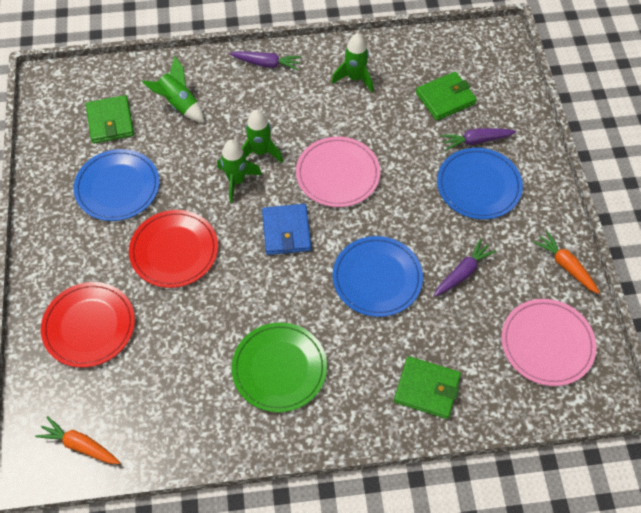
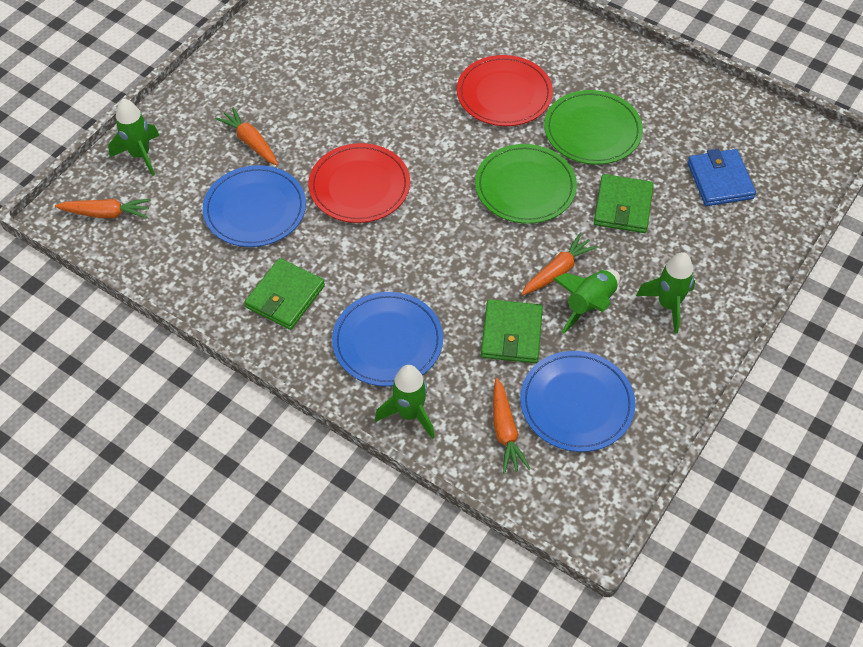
green plate: 1 -> 2
orange carrot: 2 -> 4
pink plate: 2 -> 0
purple carrot: 3 -> 0

